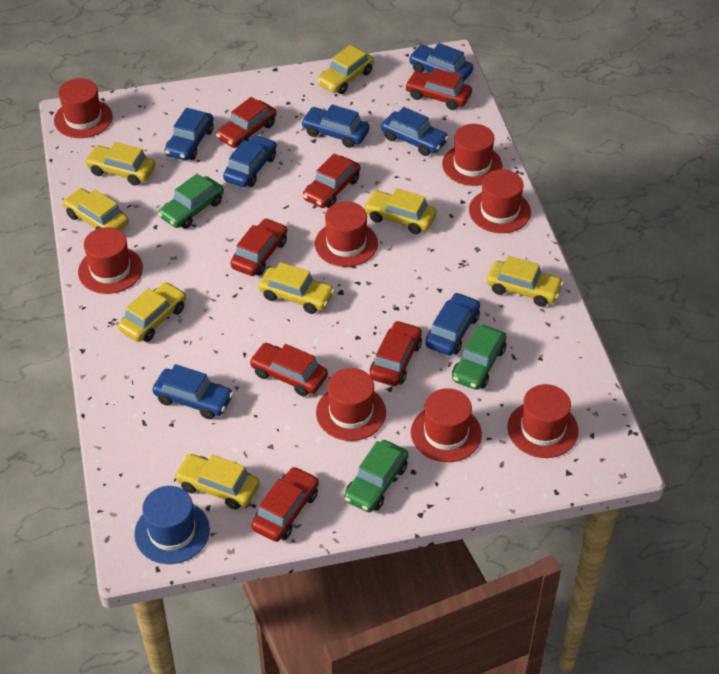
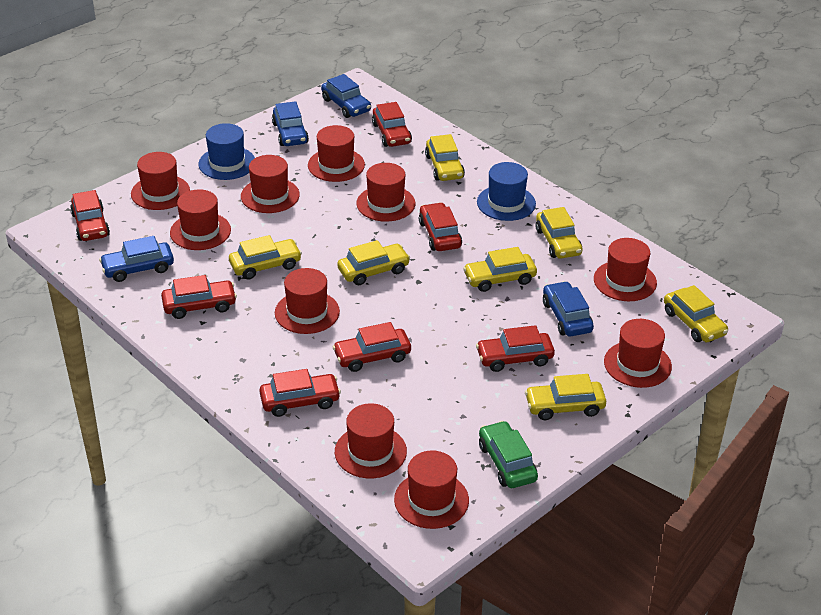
blue car: 7 -> 4
blue hat: 1 -> 2
green car: 3 -> 1
red hat: 8 -> 10
yellow car: 8 -> 7

